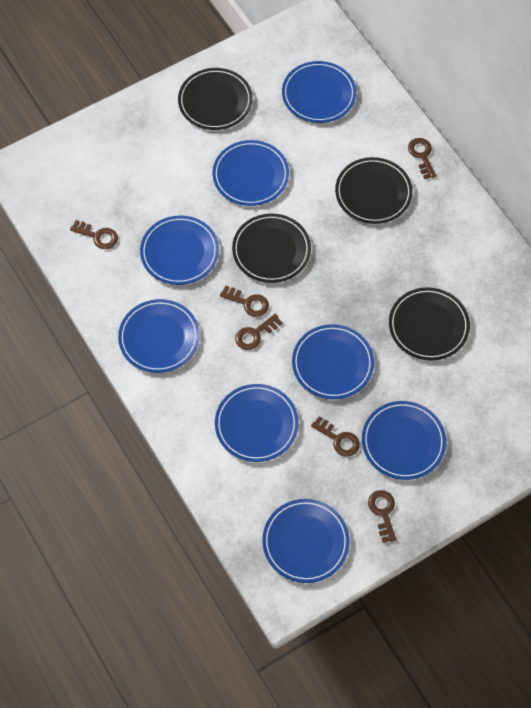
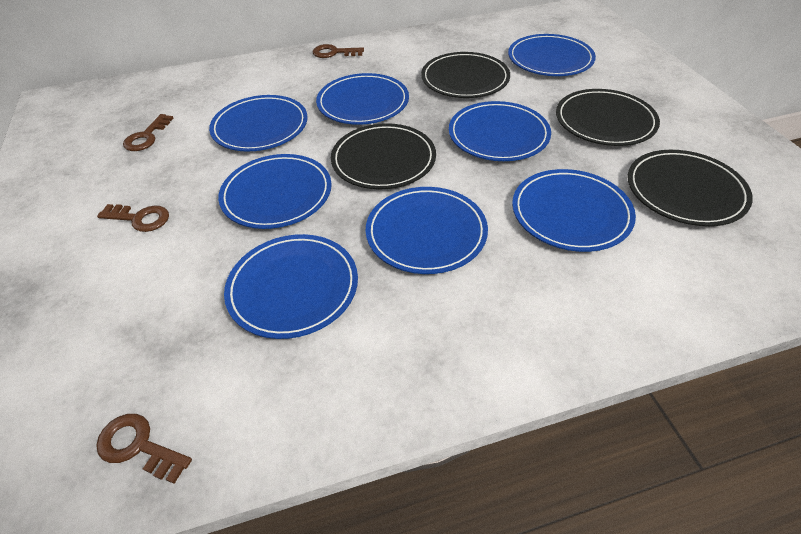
brown key: 6 -> 4

